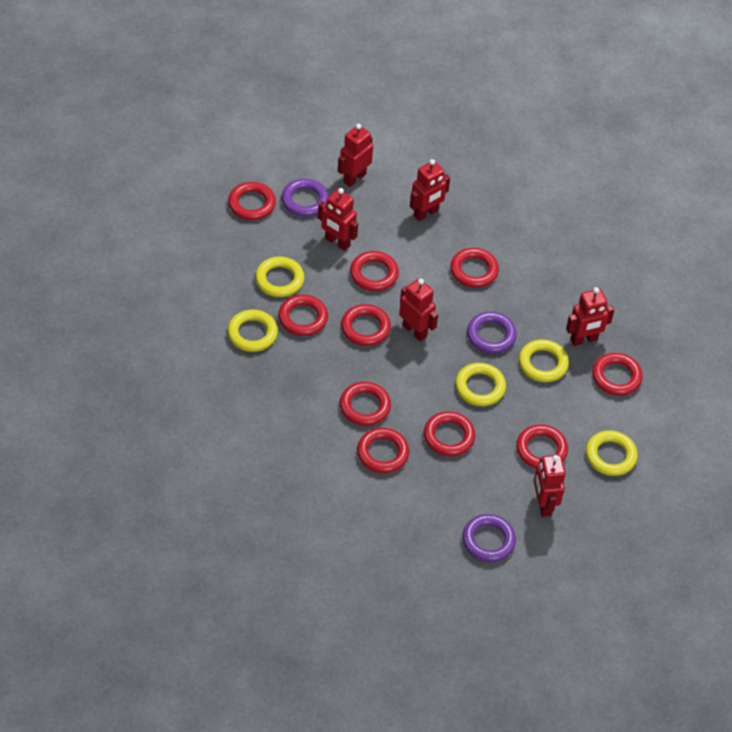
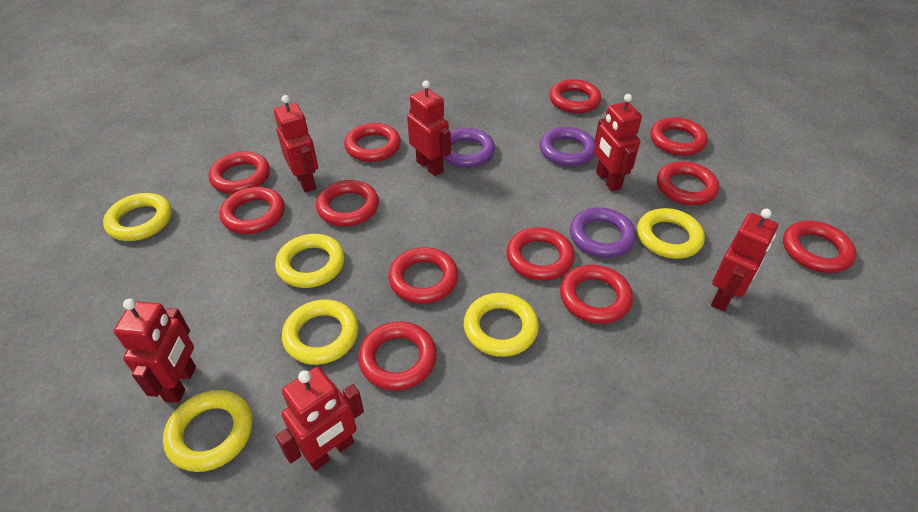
red ring: 10 -> 12
yellow ring: 5 -> 6

